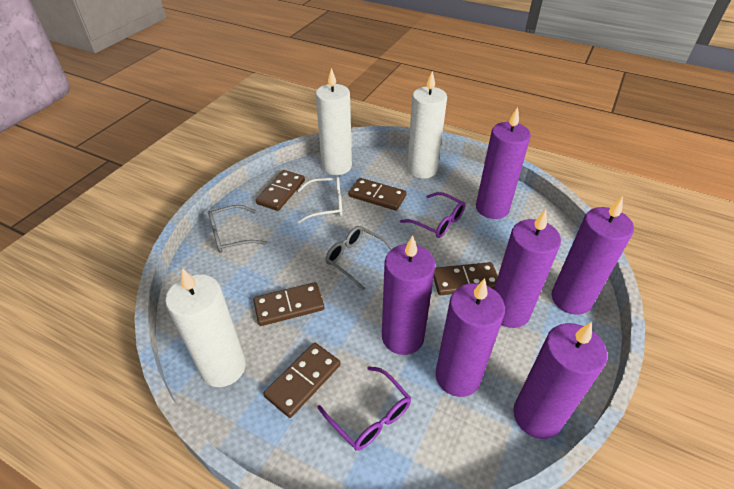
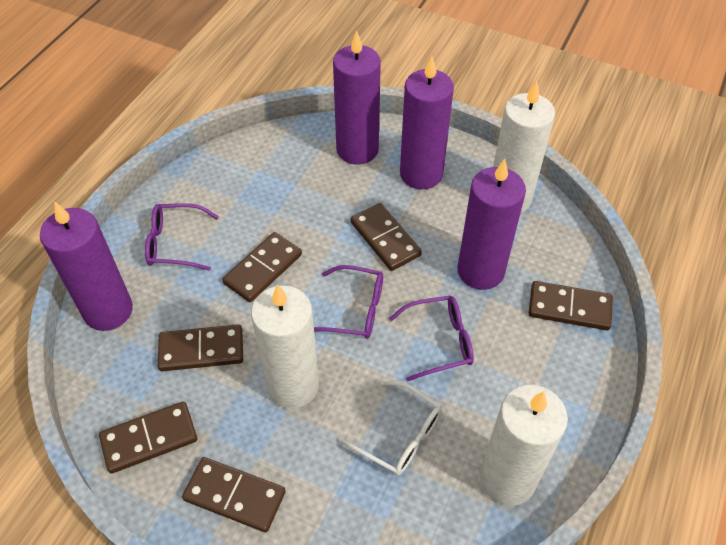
brown domino: 5 -> 6
grey glasses: 2 -> 0
purple candle: 6 -> 4
purple glasses: 2 -> 3

